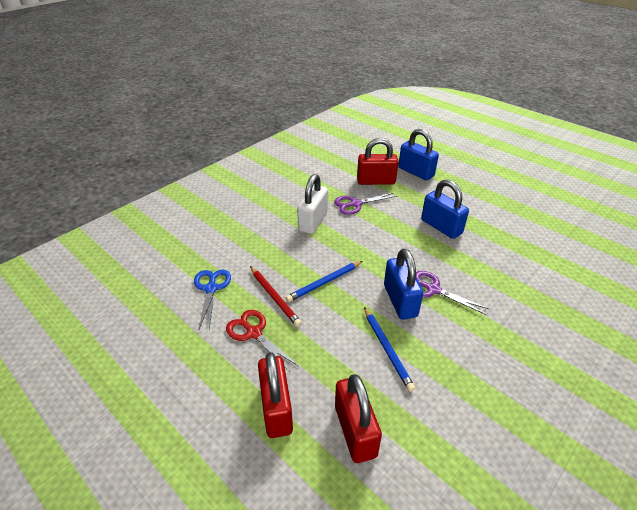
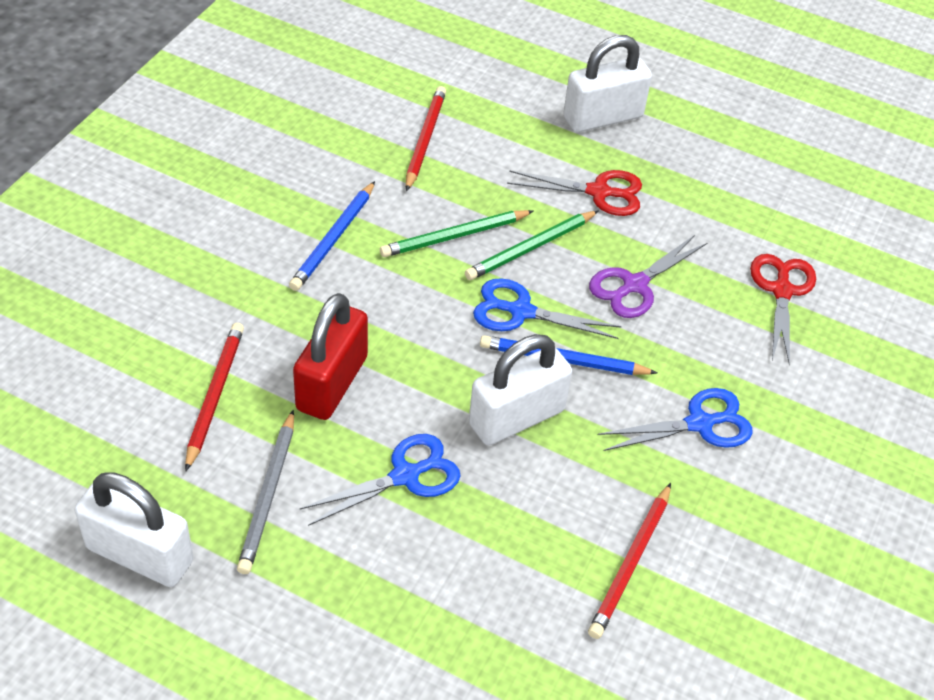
blue padlock: 3 -> 0
blue scissors: 1 -> 3
green pencil: 0 -> 2
grey pencil: 0 -> 1
purple scissors: 2 -> 1
red padlock: 3 -> 1
red pencil: 1 -> 3
red scissors: 1 -> 2
white padlock: 1 -> 3

